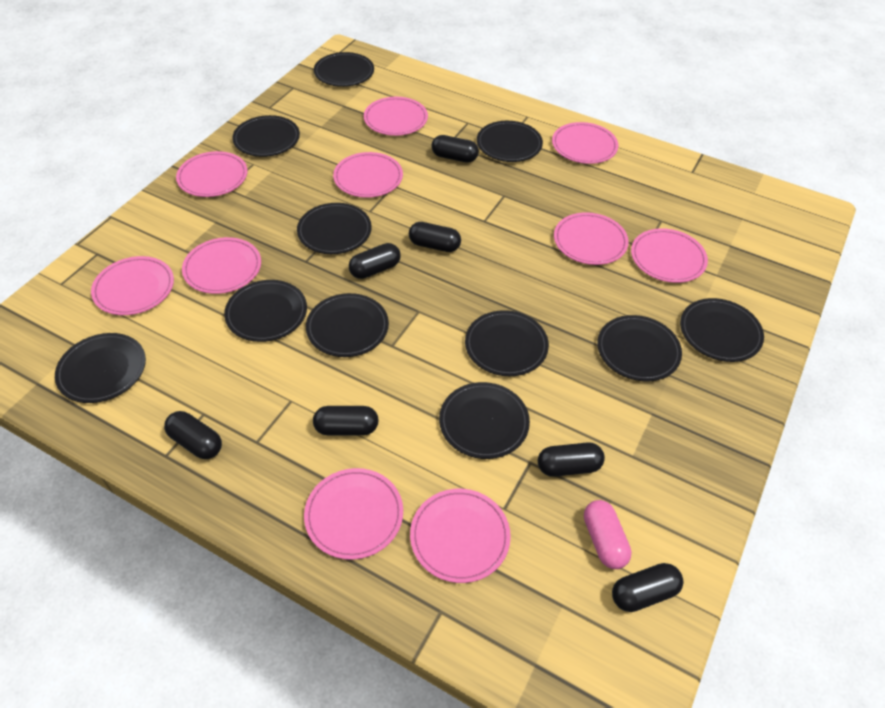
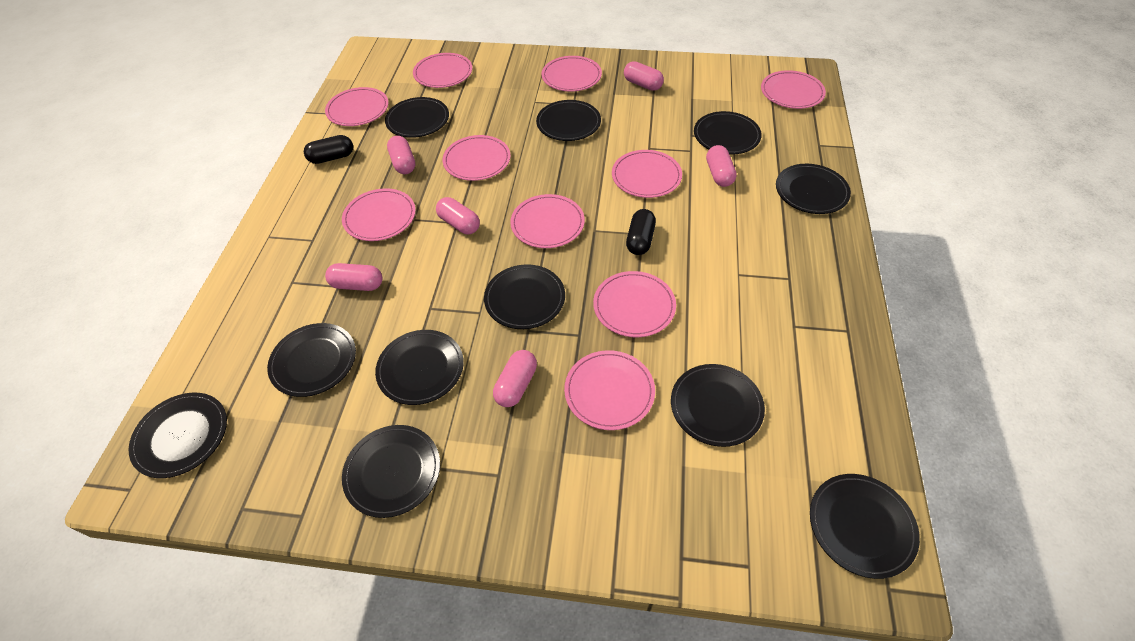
black capsule: 7 -> 2
pink capsule: 1 -> 6

